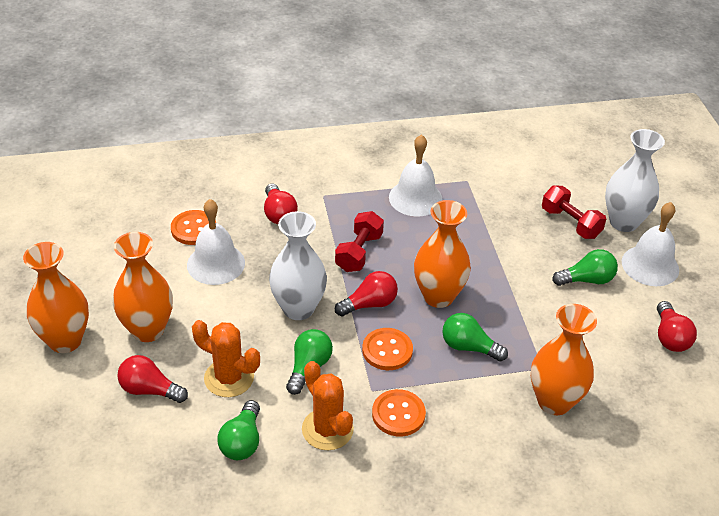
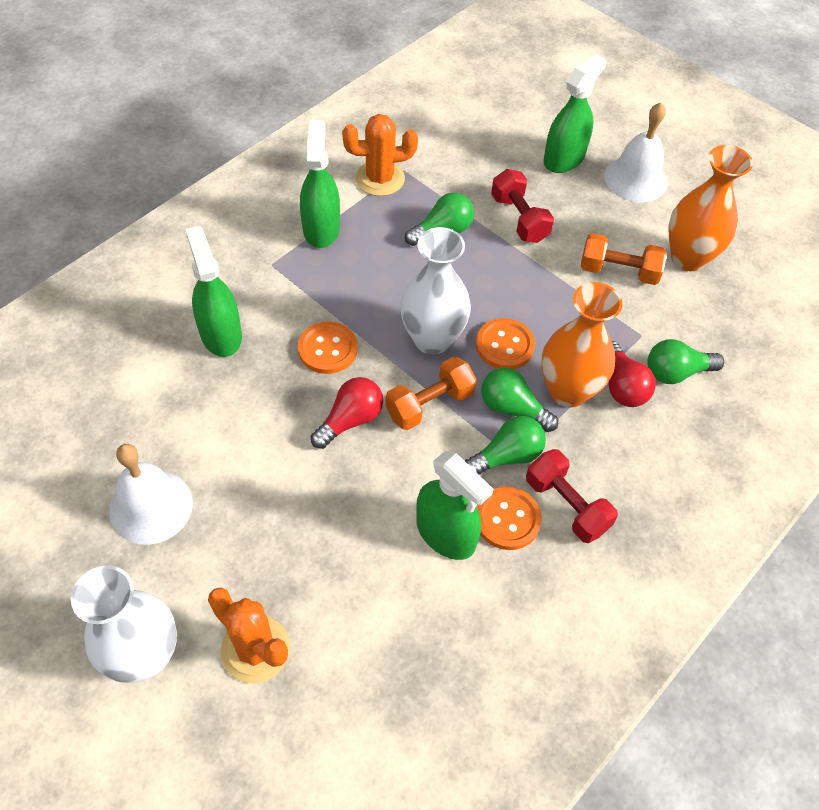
green spray bottle: 0 -> 4
orange dumbbell: 0 -> 2
orange vase: 4 -> 2
red light bulb: 4 -> 2
white bell: 3 -> 2

